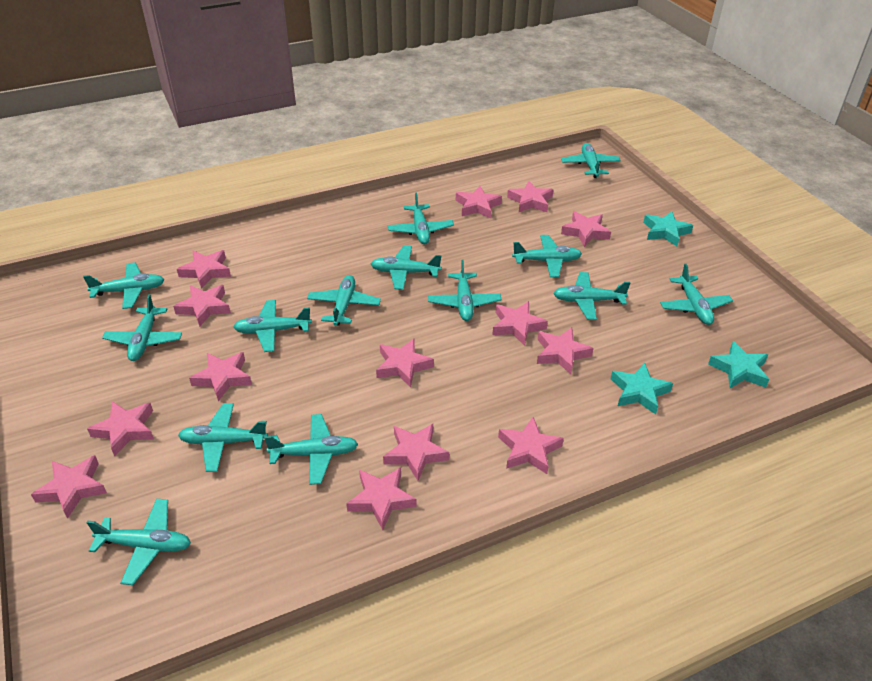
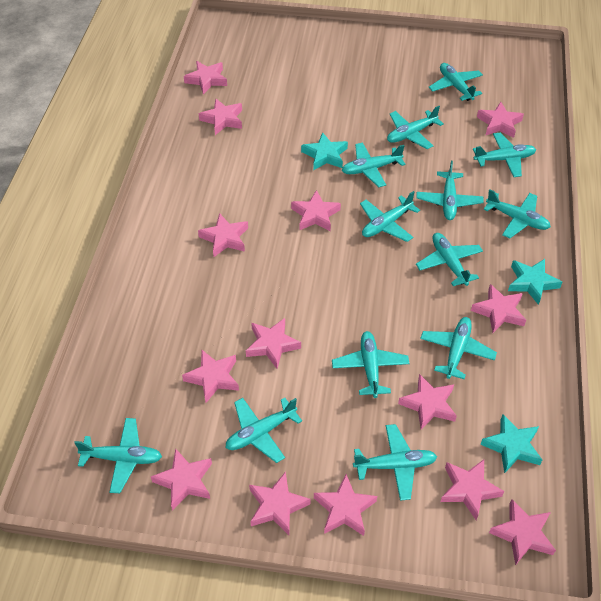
turquoise plane: 14 -> 13

